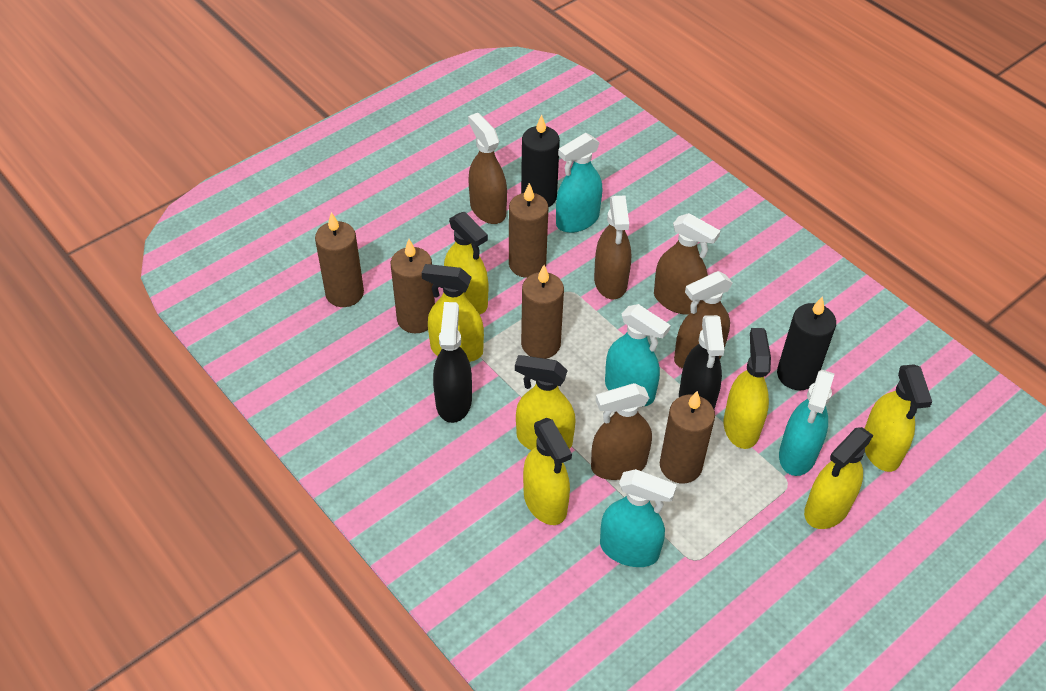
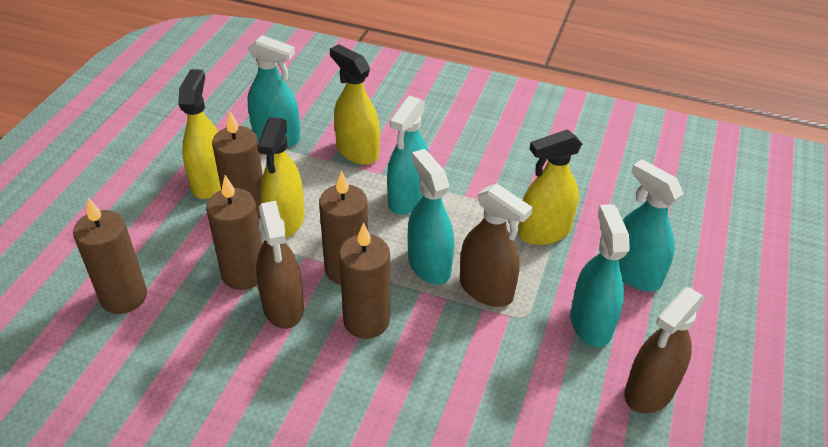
black candle: 2 -> 0
black spray bottle: 2 -> 0
brown spray bottle: 5 -> 3
turquoise spray bottle: 4 -> 5
yellow spray bottle: 7 -> 4

